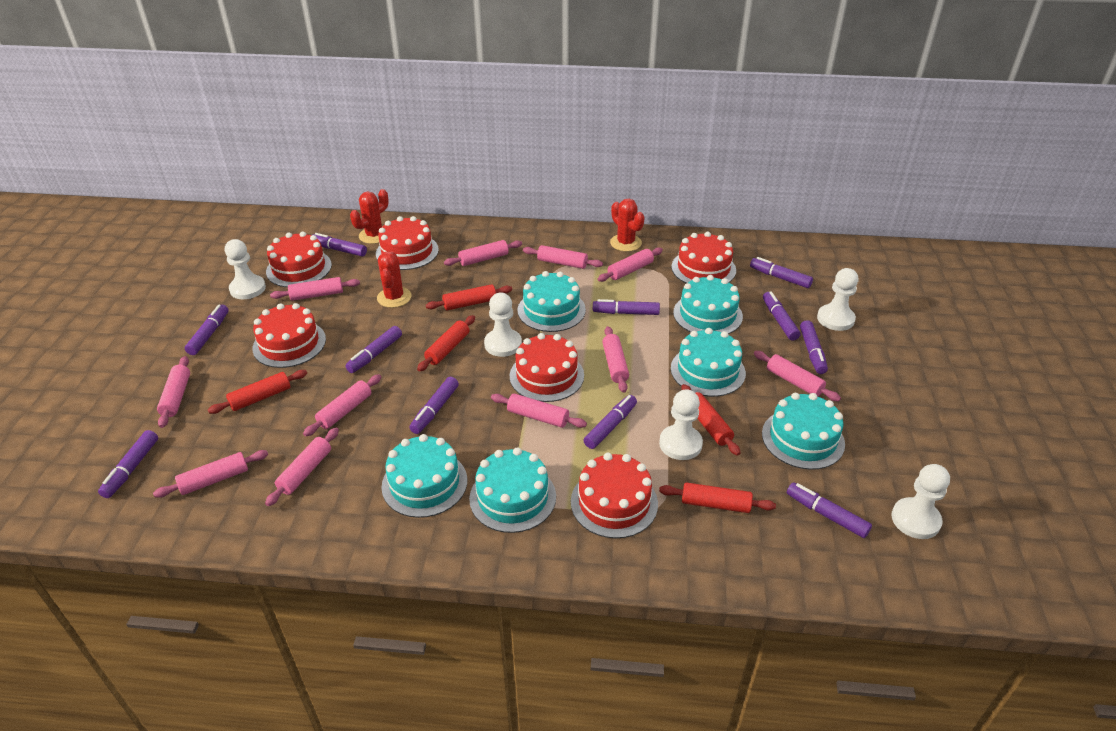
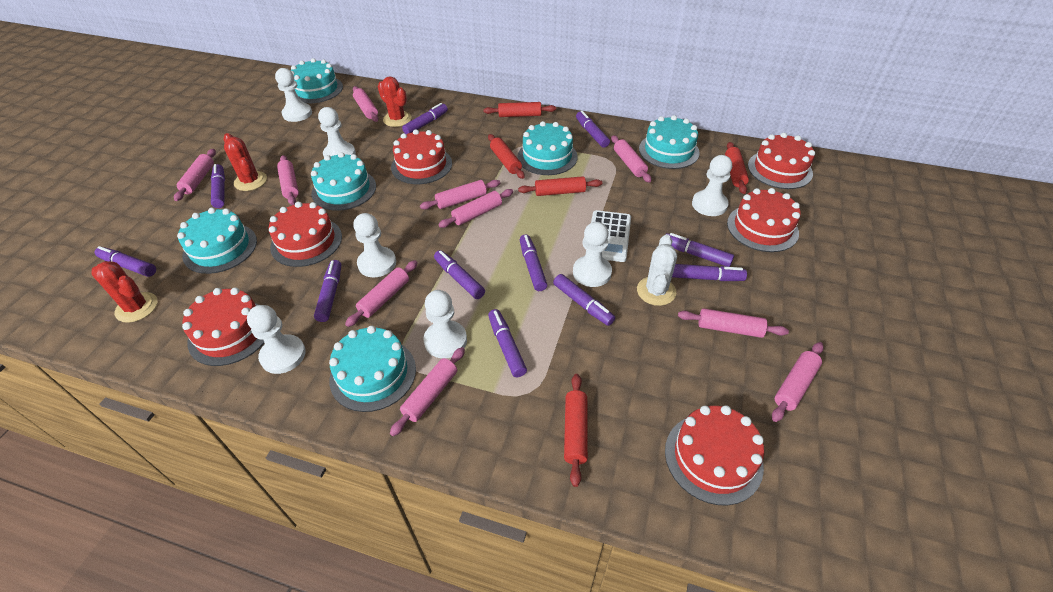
pink rolling pin: 11 -> 10
white cactus: 0 -> 1
white calculator: 0 -> 1
white pawn: 5 -> 7

